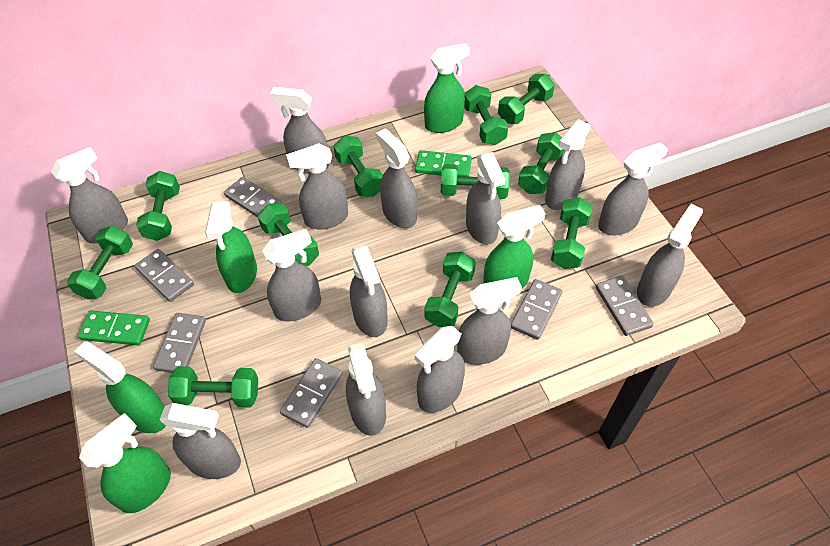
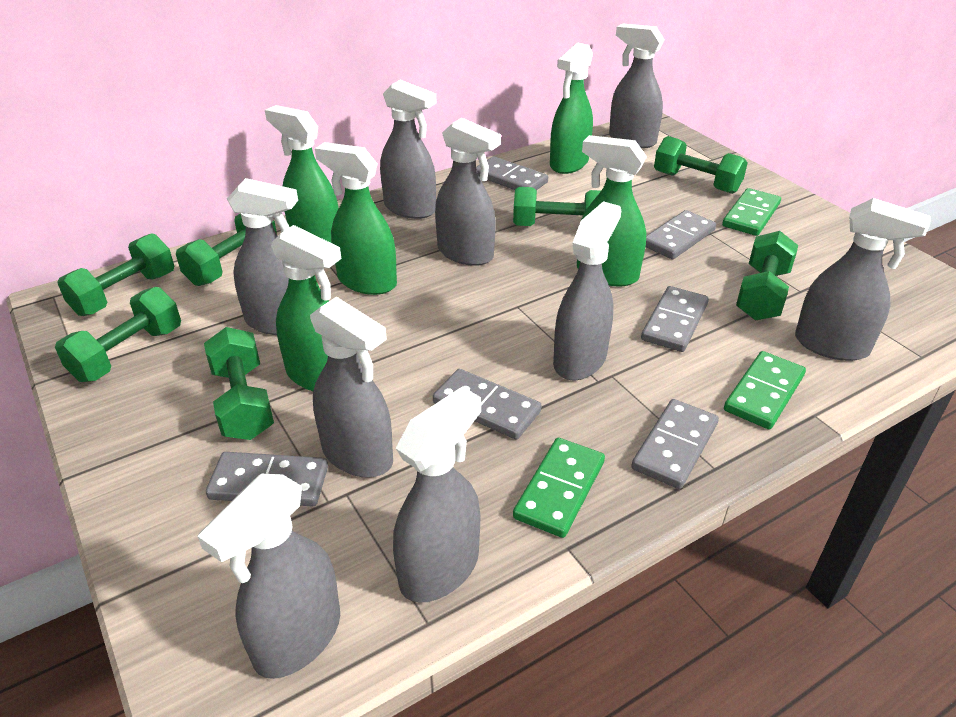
green domino: 2 -> 3
green dumbbell: 11 -> 7
grey spray bottle: 14 -> 9

